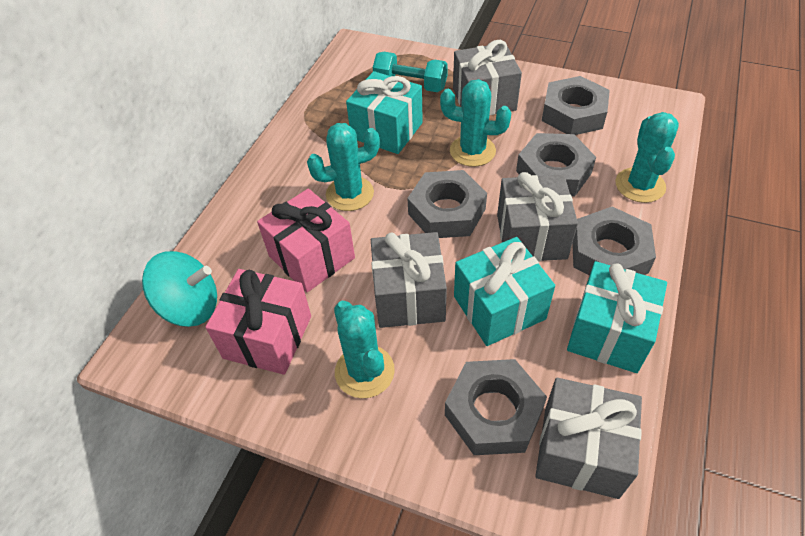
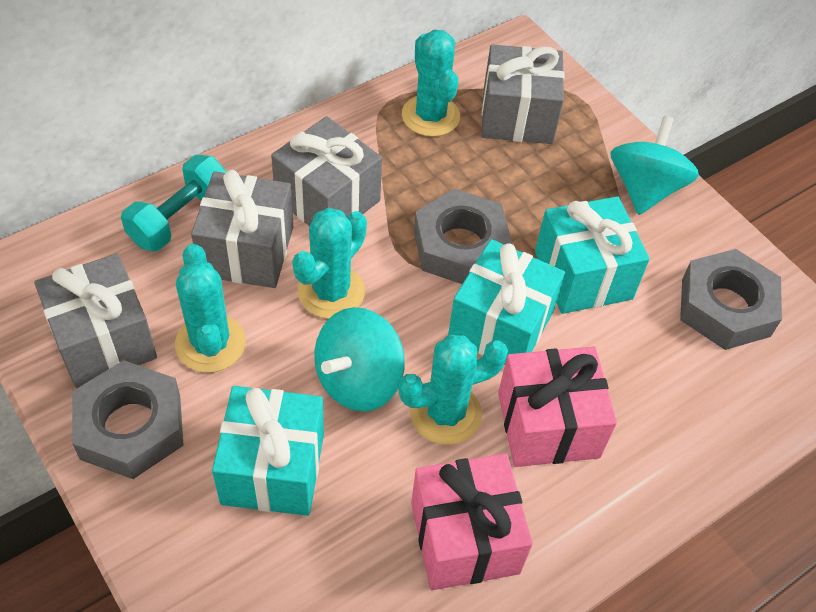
grey nut: 5 -> 3
turquoise spinning top: 1 -> 2

